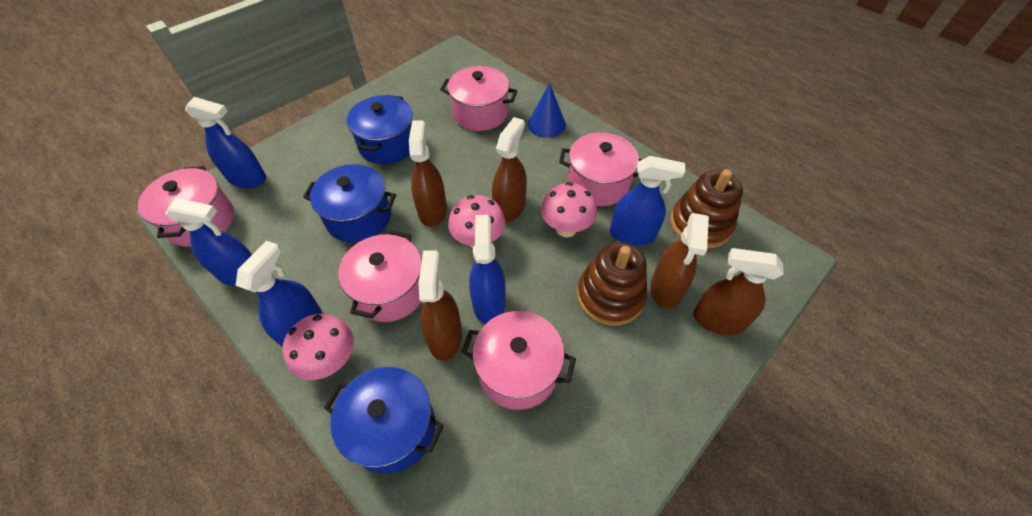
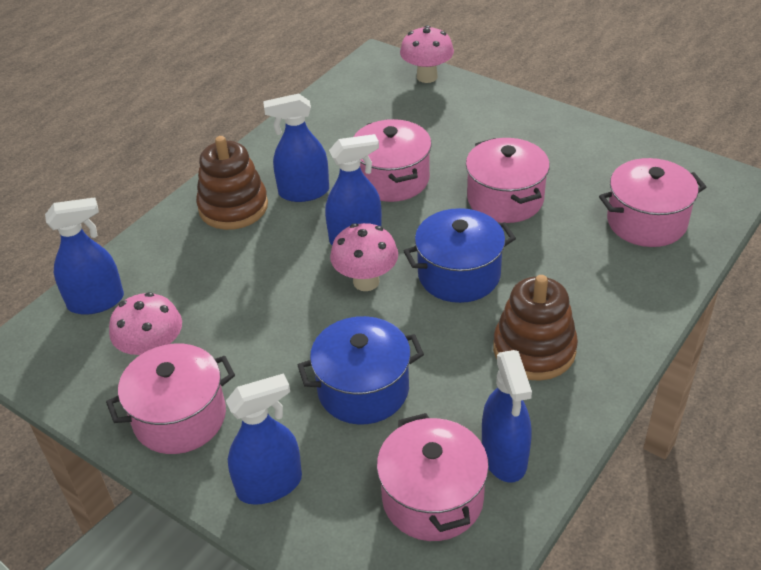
blue cone: 1 -> 0
blue pot: 3 -> 2
brown spray bottle: 5 -> 0

